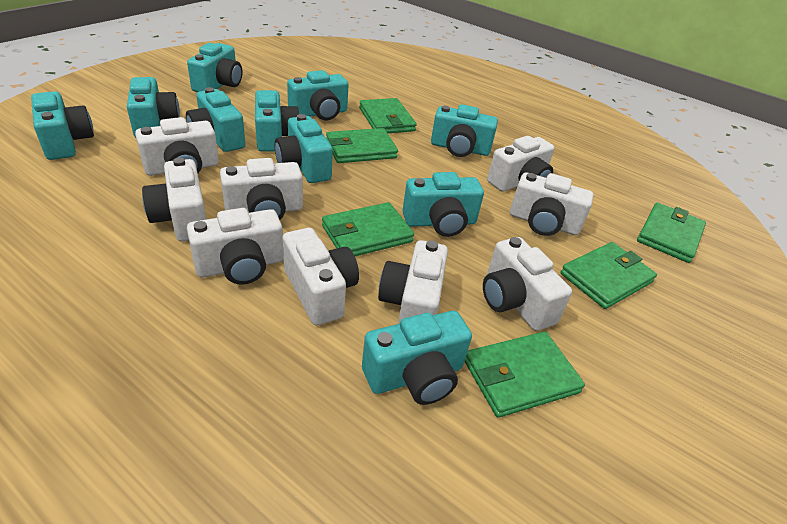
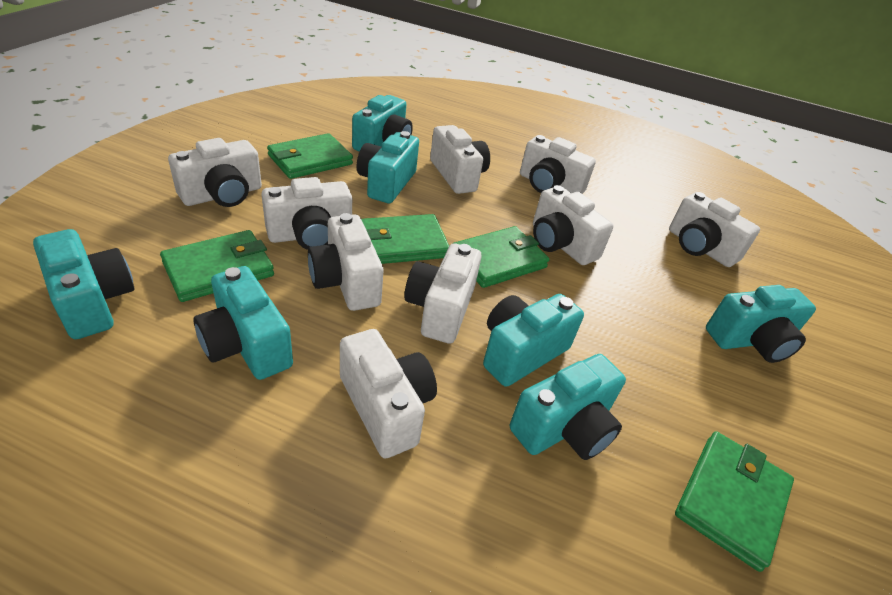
green wallet: 6 -> 5
turquoise camera: 10 -> 7

